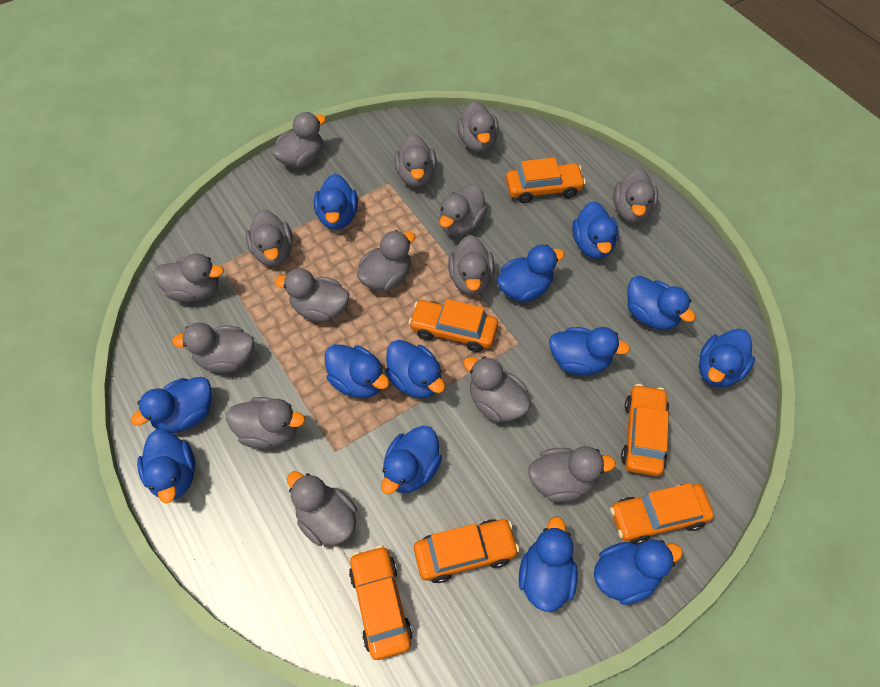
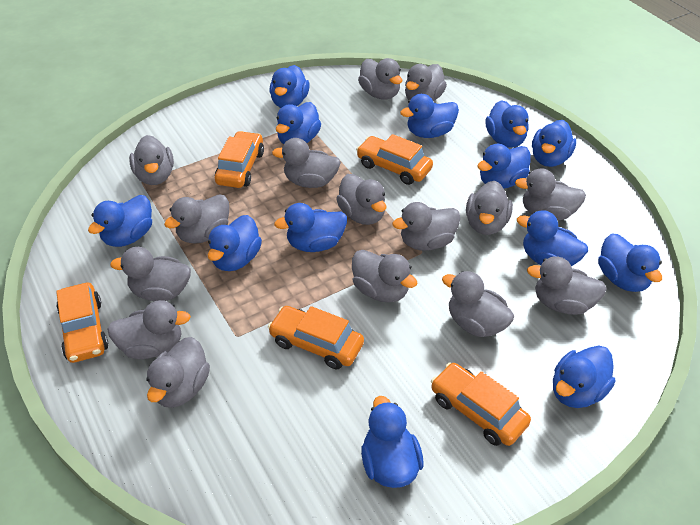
orange car: 6 -> 5

